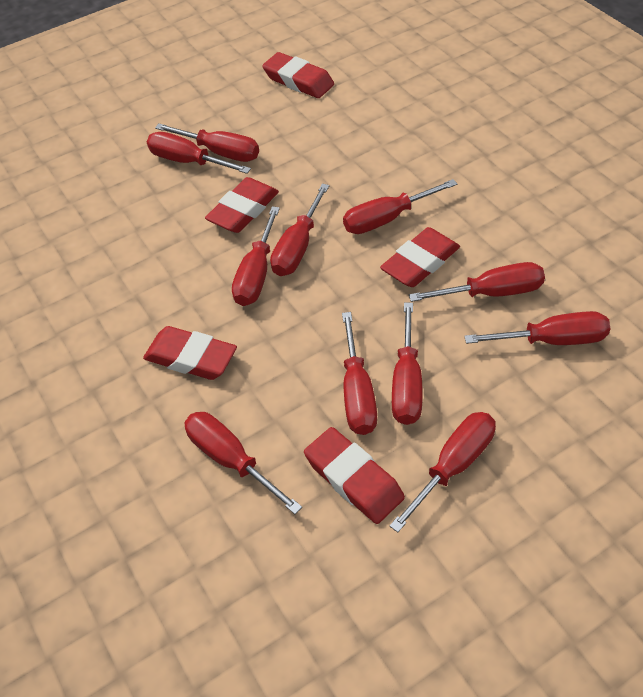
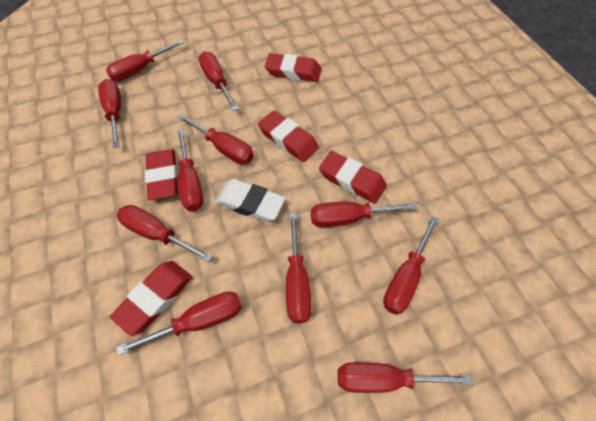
white eraser: 0 -> 1

